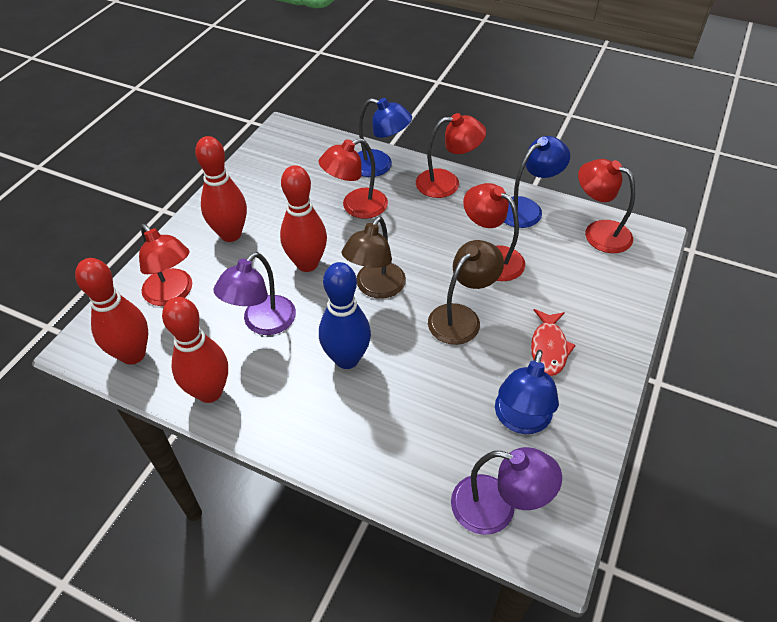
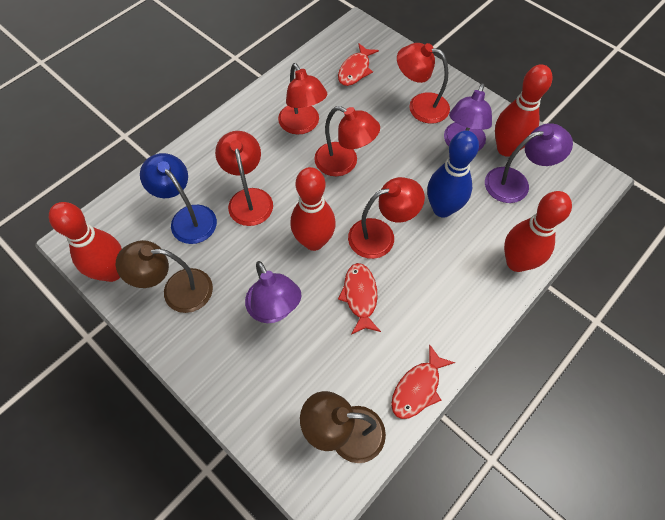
blue lamp: 3 -> 1
purple lamp: 2 -> 3
red fish: 1 -> 3

